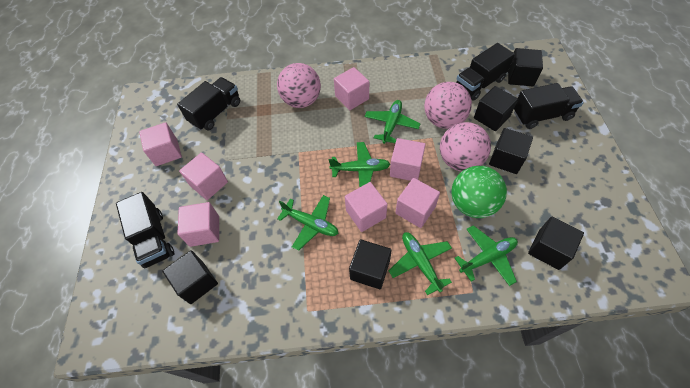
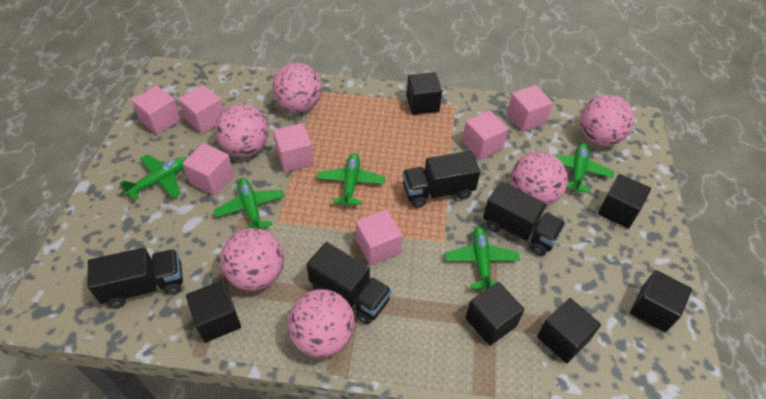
green ball: 1 -> 0
pink ball: 3 -> 6

